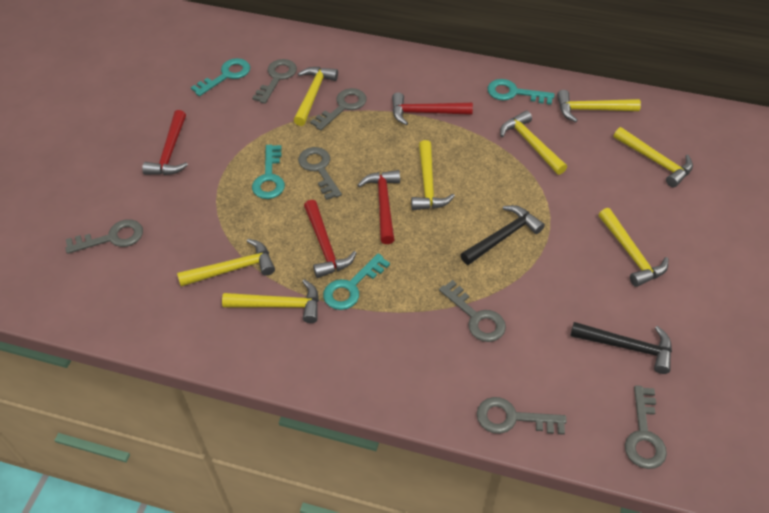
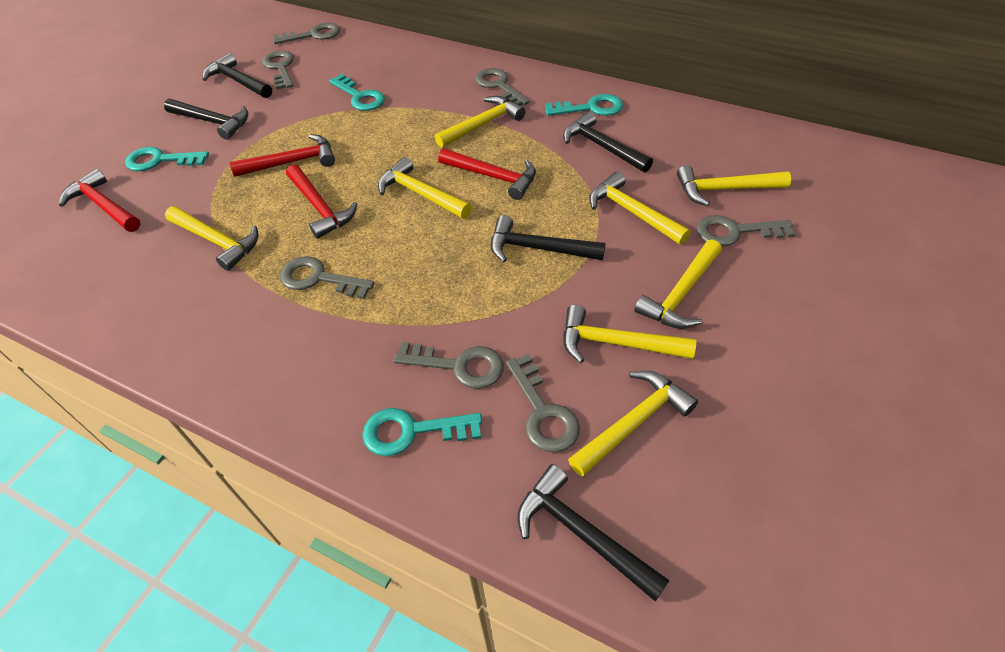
black hammer: 2 -> 5

